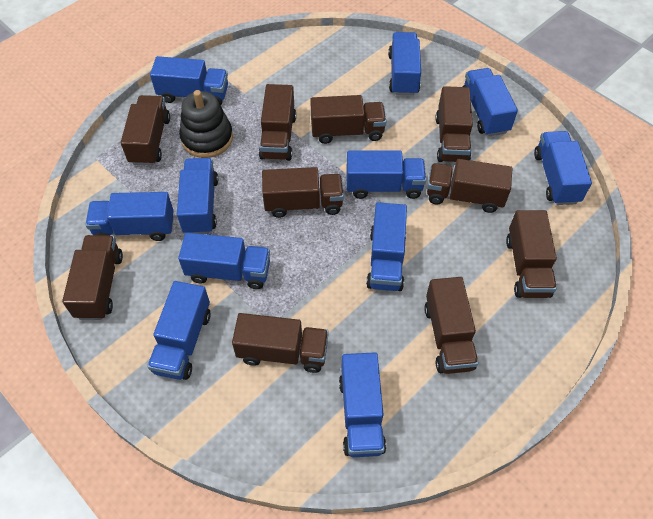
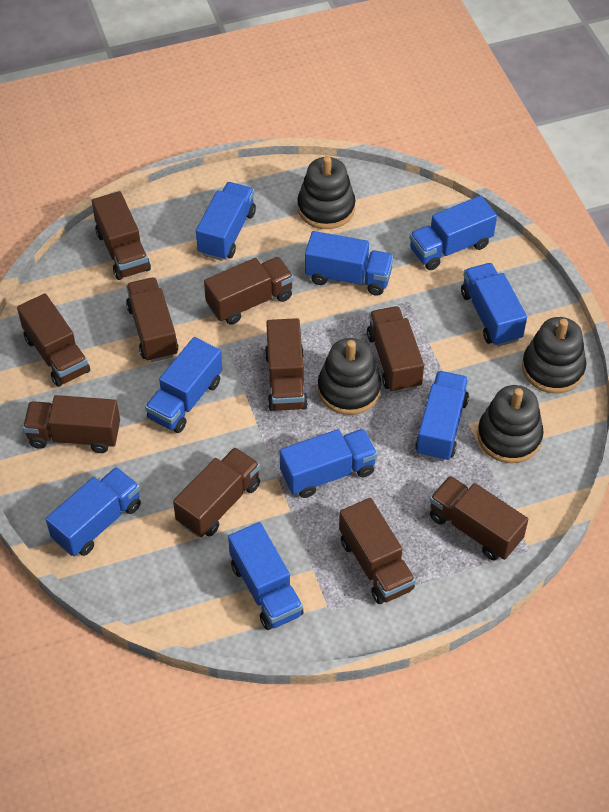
black stacking toy: 1 -> 4
blue truck: 11 -> 9

